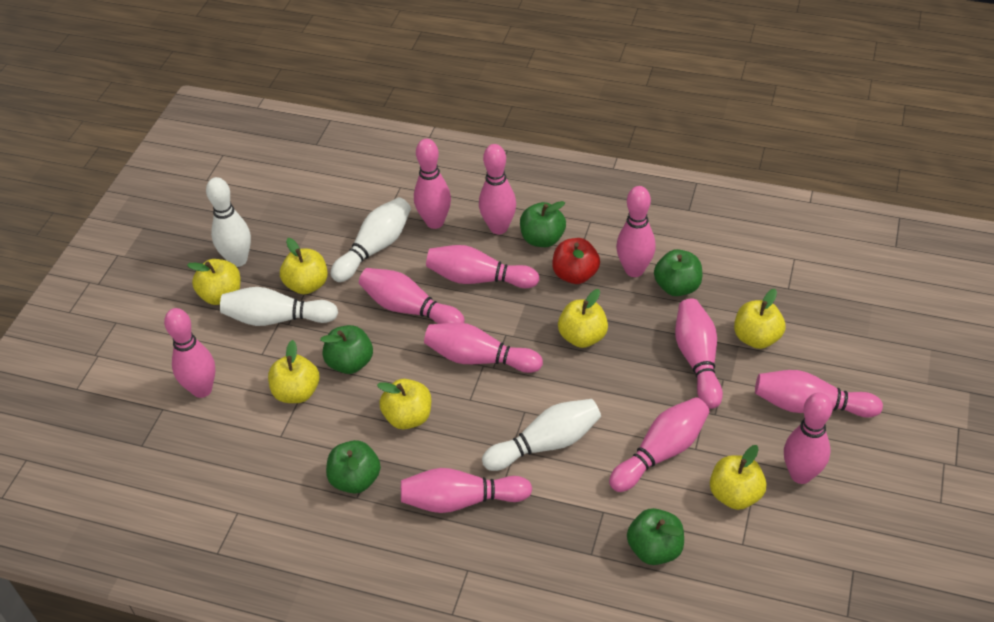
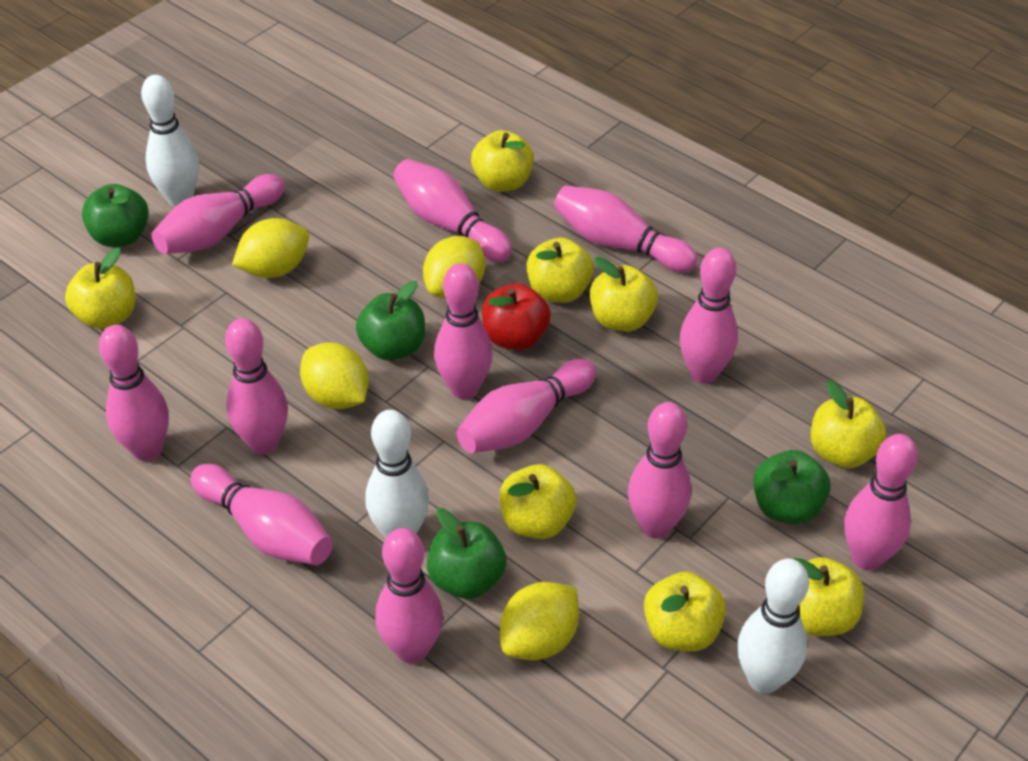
green apple: 5 -> 4
white bowling pin: 4 -> 3
yellow apple: 7 -> 8
yellow lemon: 0 -> 4

